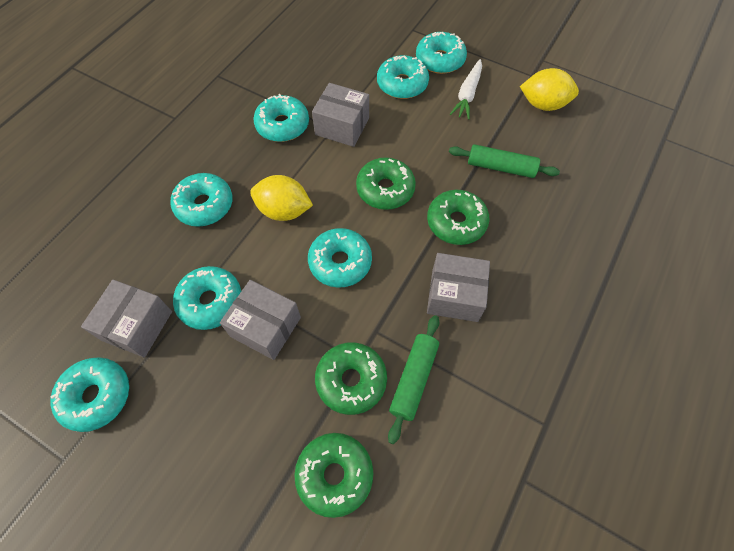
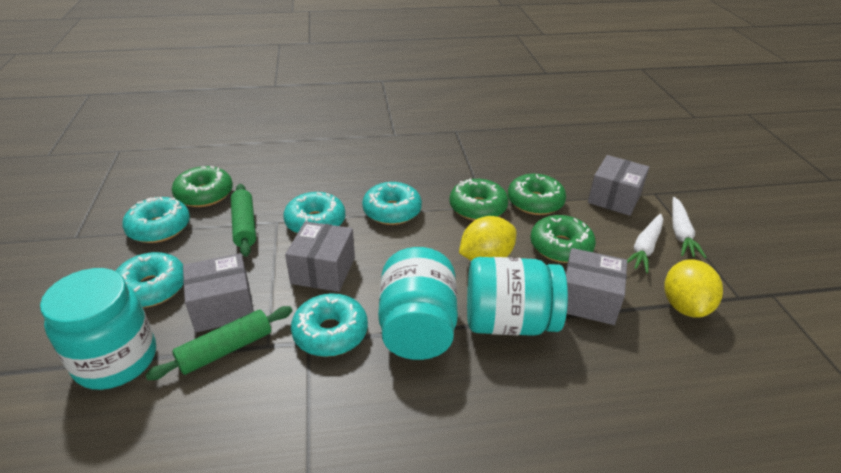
turquoise donut: 7 -> 5
turquoise jar: 0 -> 3
white carrot: 1 -> 2

